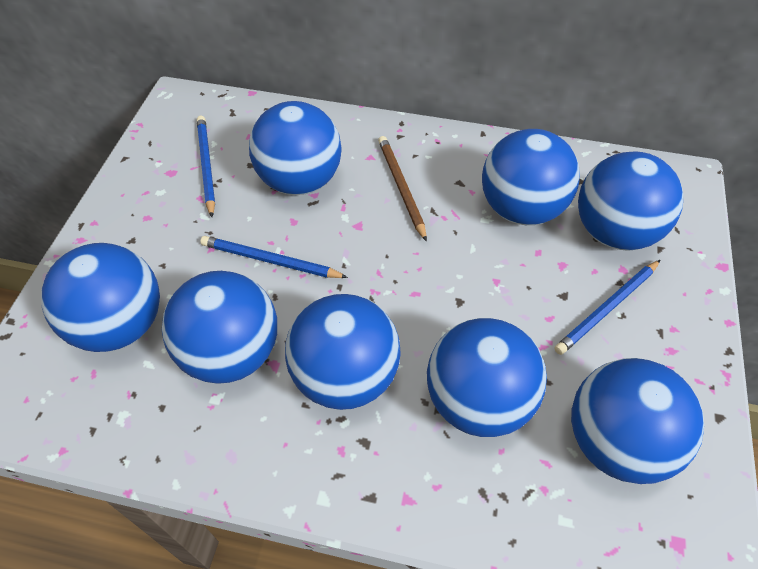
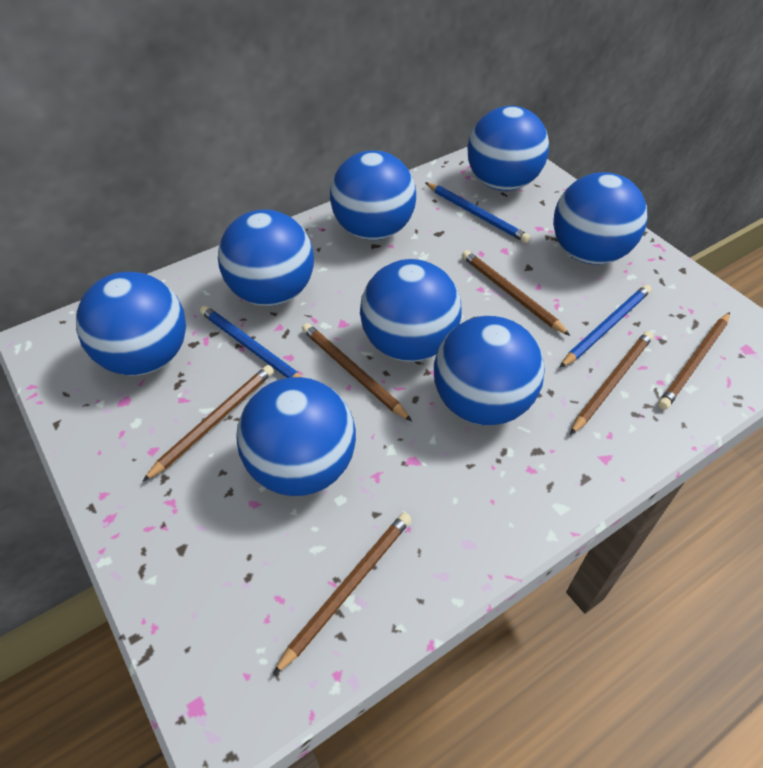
brown pencil: 1 -> 6

